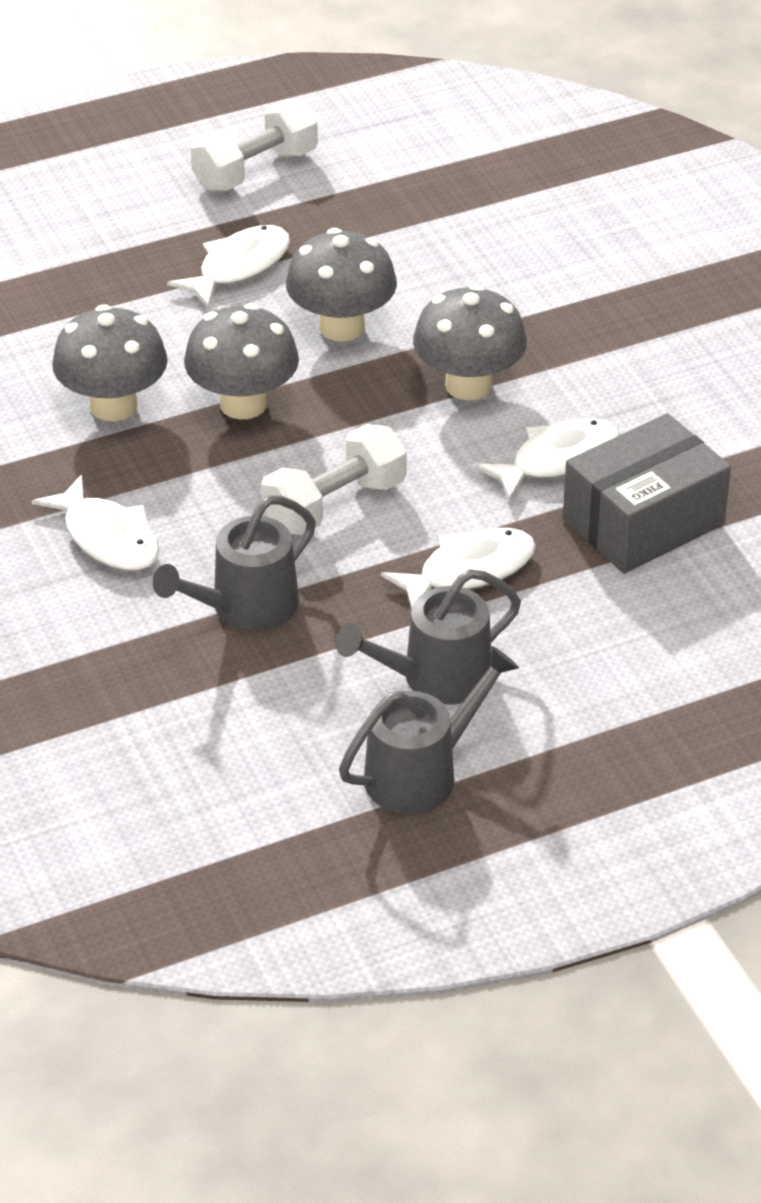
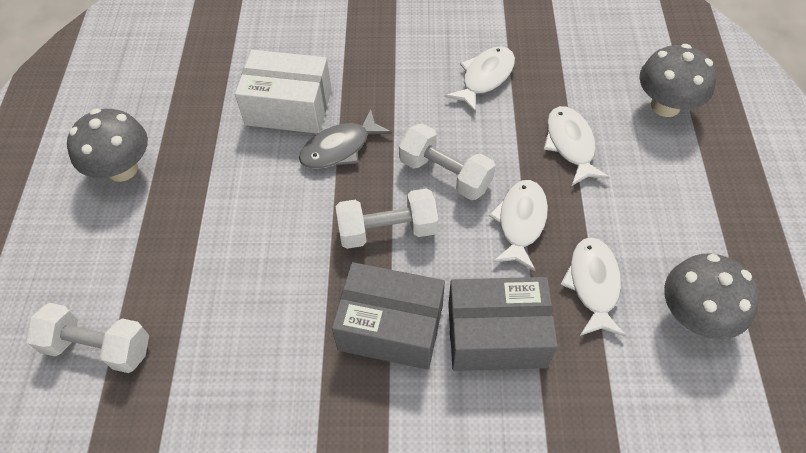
grey box: 1 -> 2
grey fish: 0 -> 1
grey mushroom: 4 -> 3
grey watering can: 3 -> 0
white box: 0 -> 1
white dumbbell: 2 -> 3

